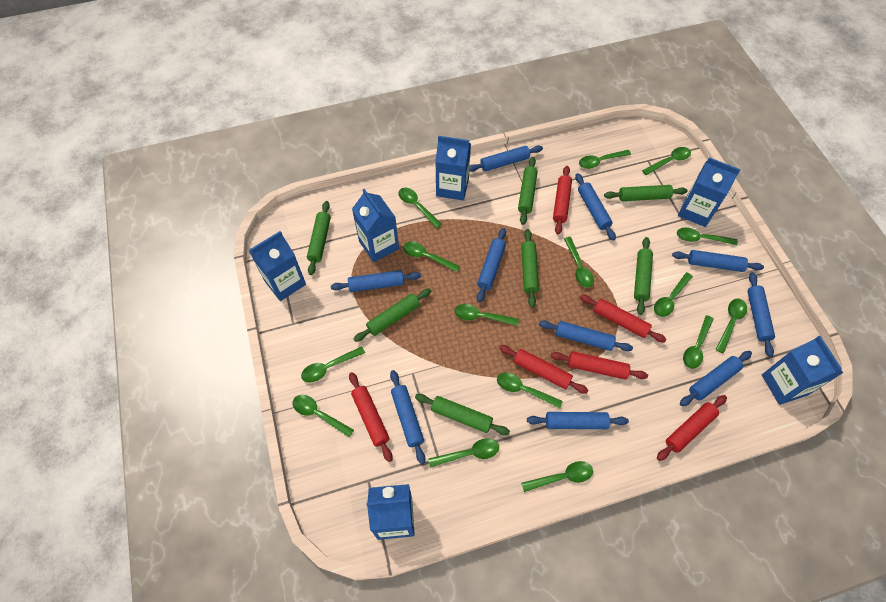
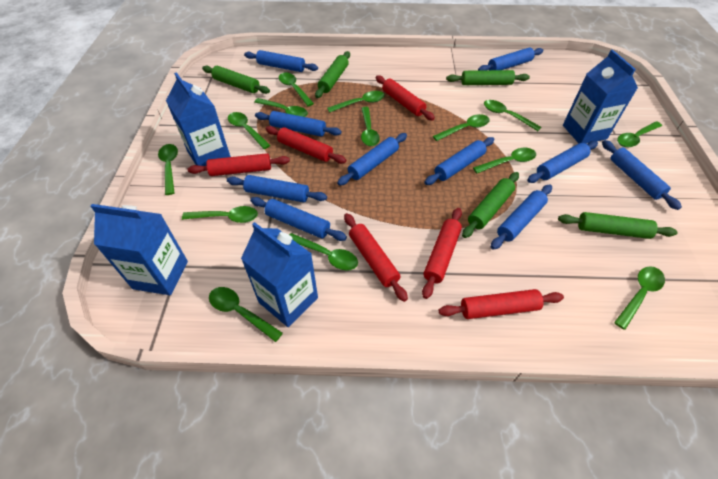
blue carton: 6 -> 4
green rolling pin: 7 -> 5
green spoon: 15 -> 14

